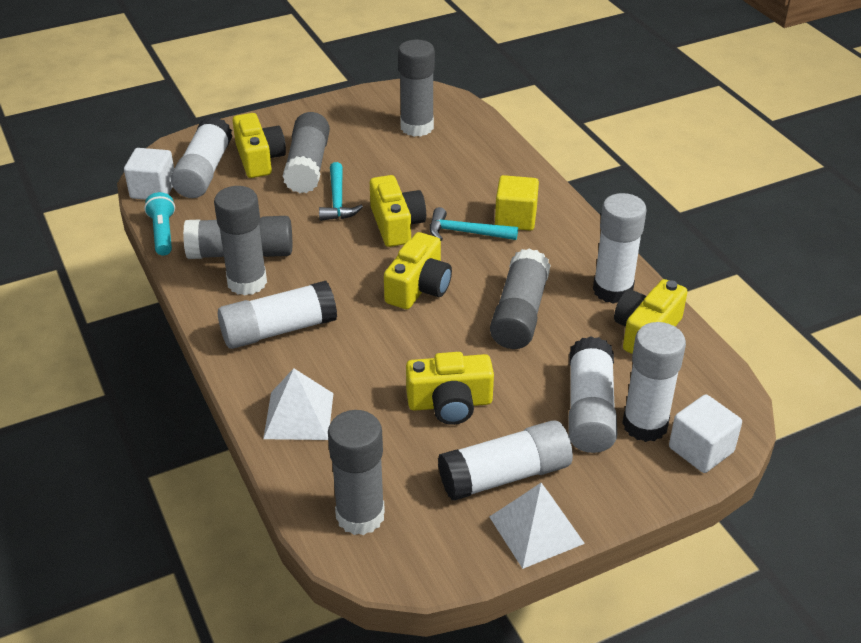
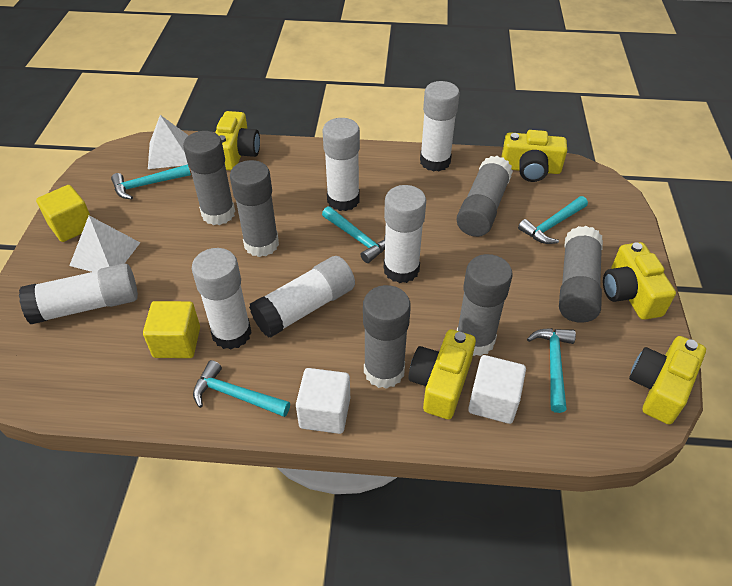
turquoise flashlight: 1 -> 0
turquoise hammer: 2 -> 5
yellow cube: 1 -> 2

